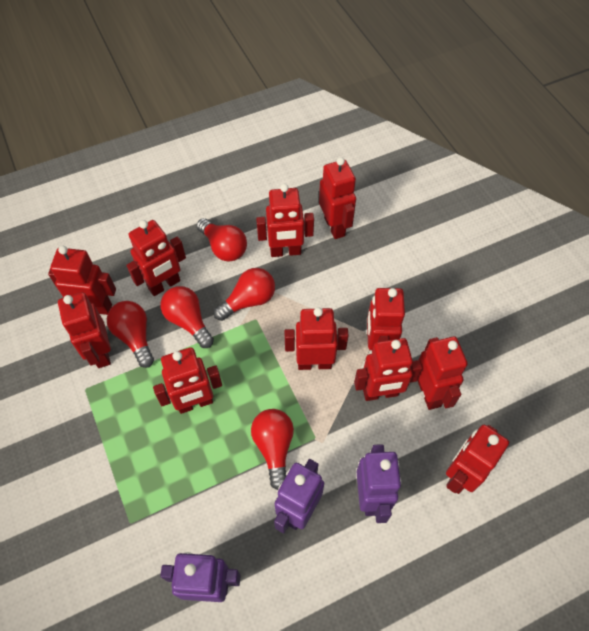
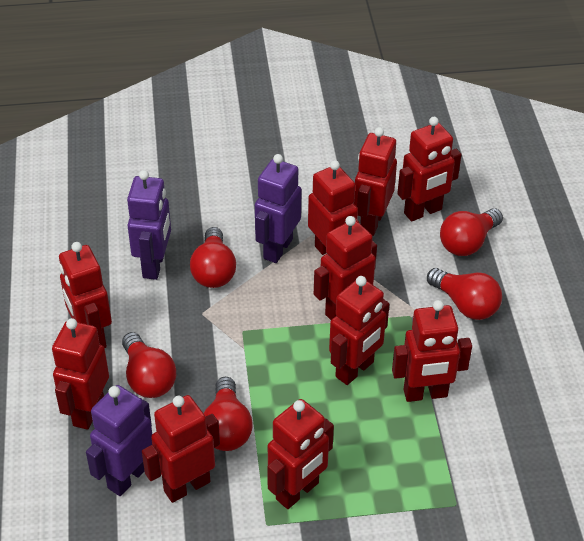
red robot: 11 -> 10

